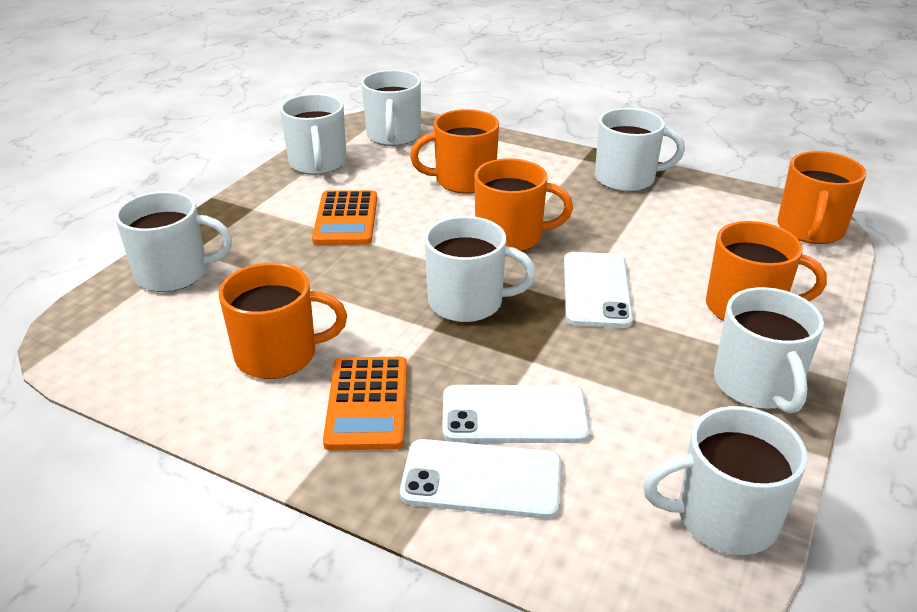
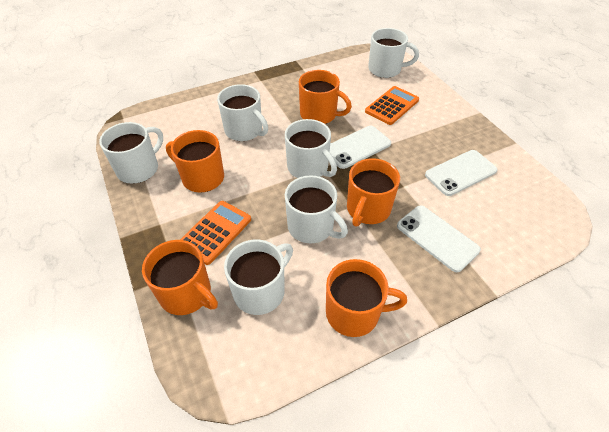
white mug: 7 -> 6

